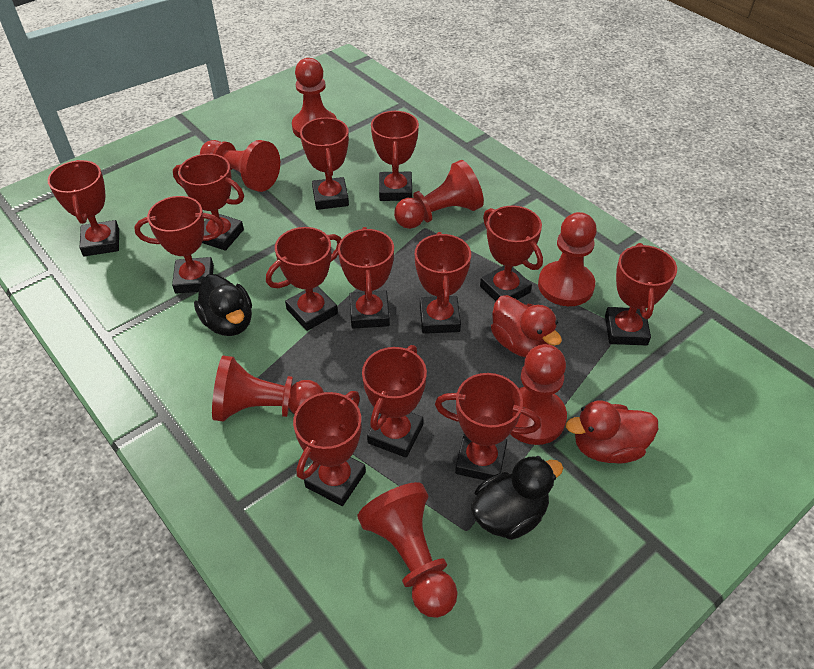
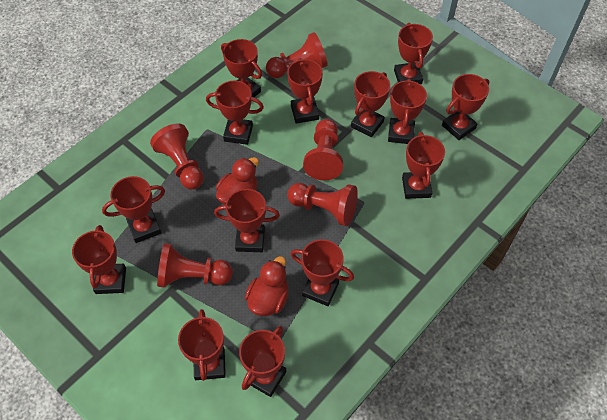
black duck: 2 -> 0
red pawn: 7 -> 5
red trophy: 13 -> 14

